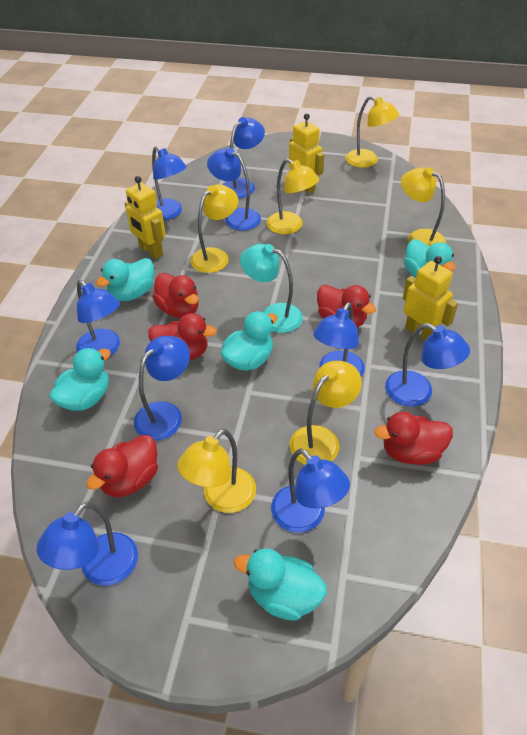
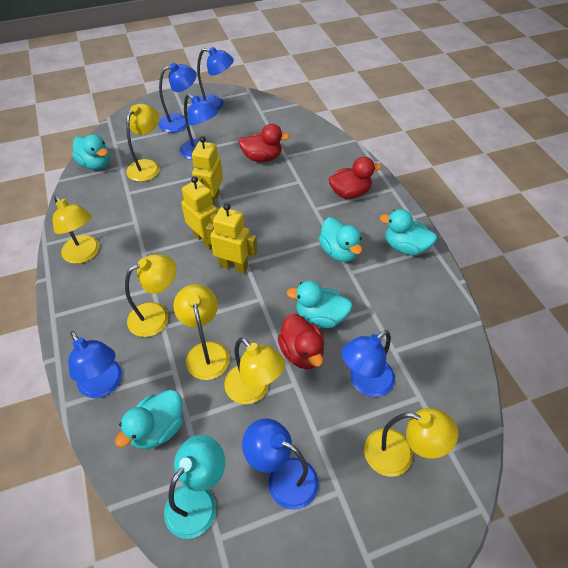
blue lamp: 9 -> 6
red duck: 5 -> 3

